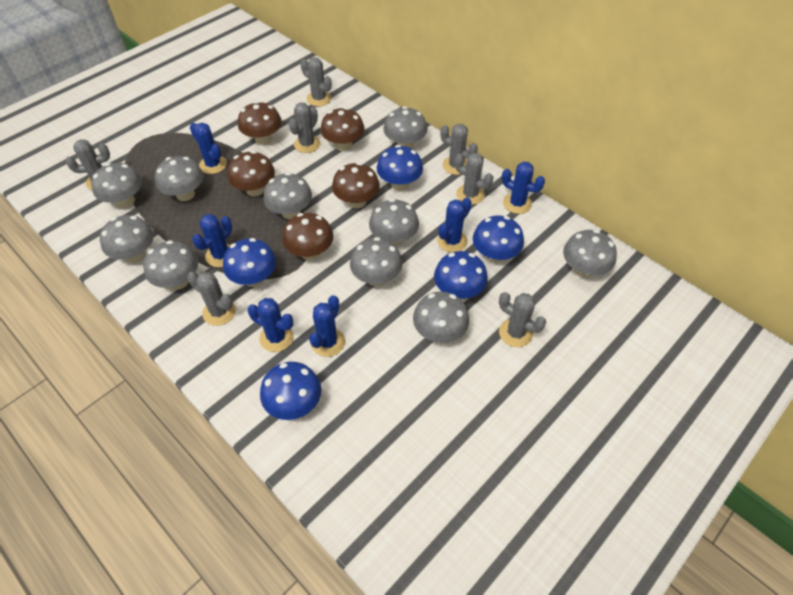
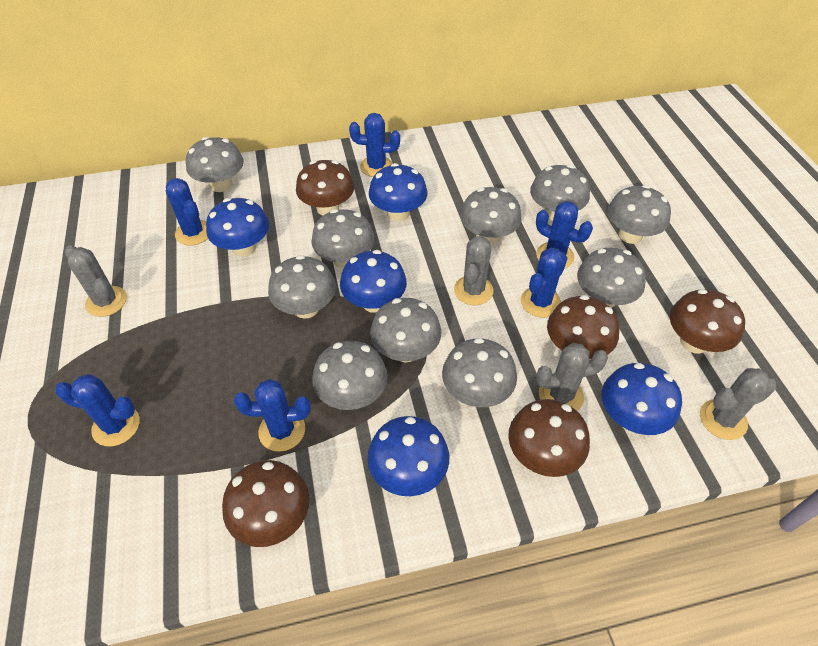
grey cactus: 7 -> 4

